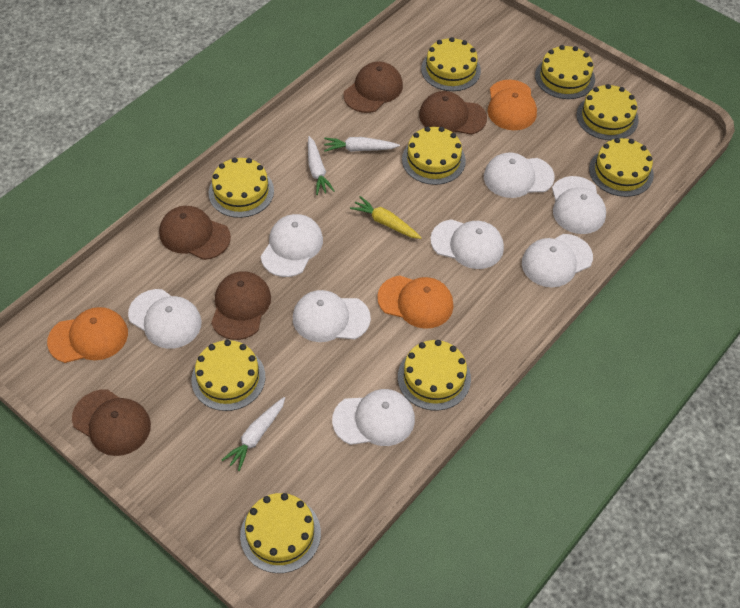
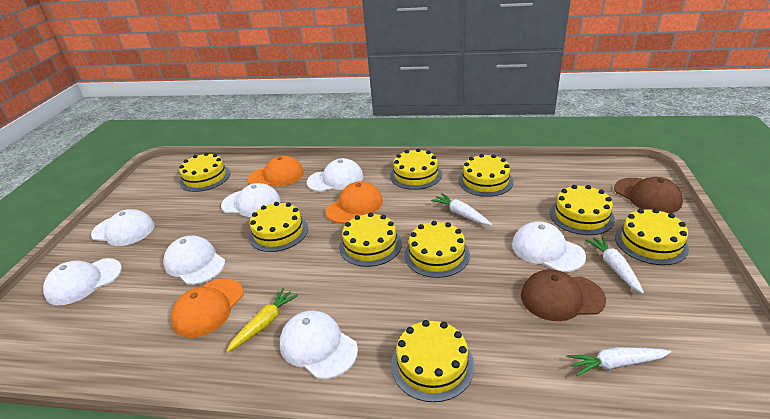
brown cap: 5 -> 2
white cap: 8 -> 7

